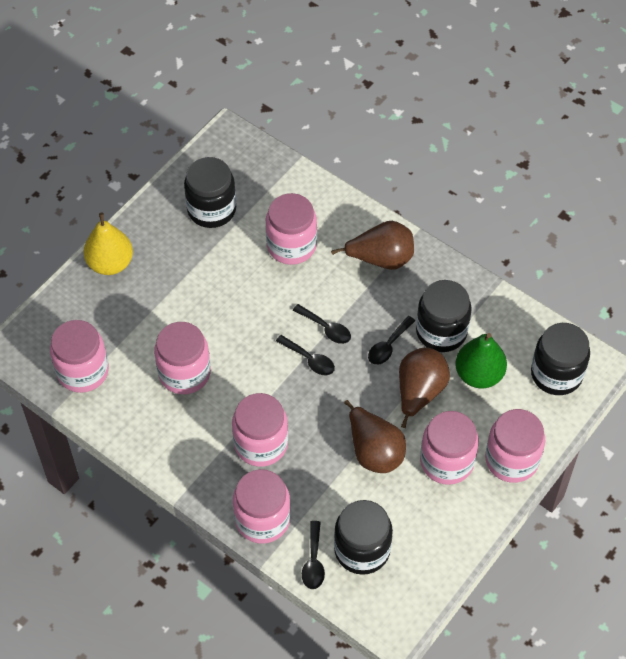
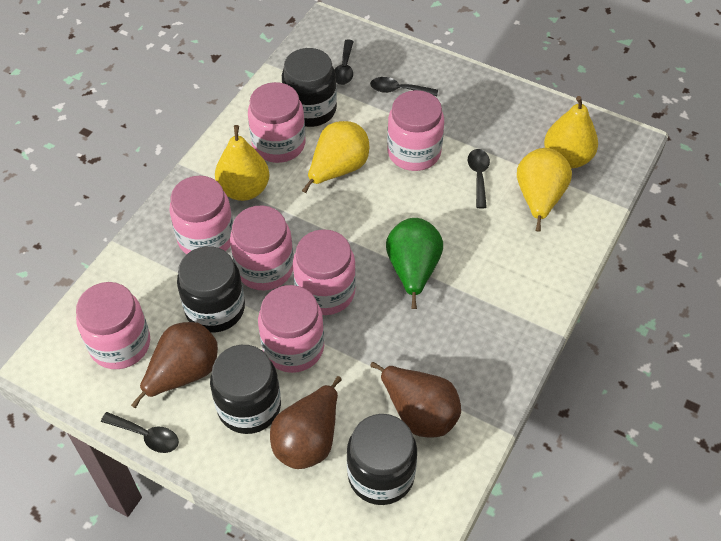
yellow pear: 1 -> 4

